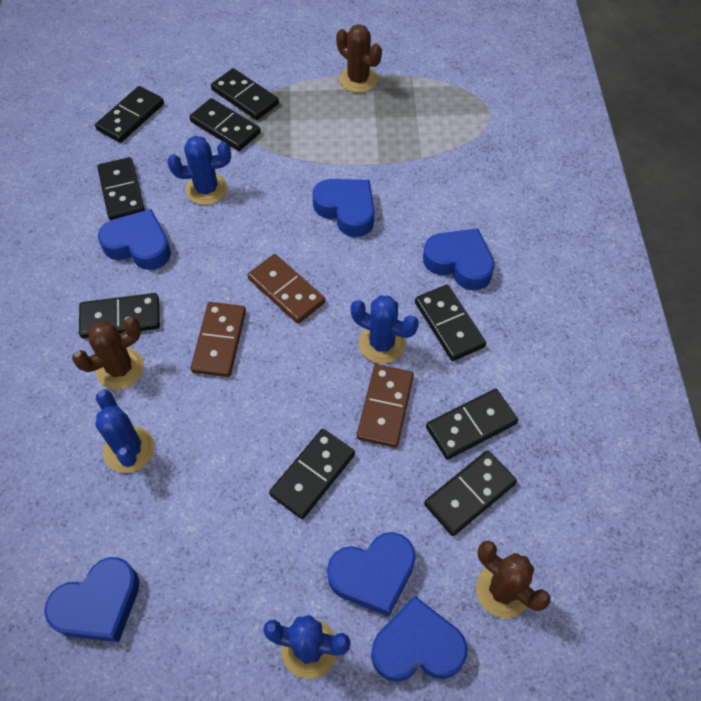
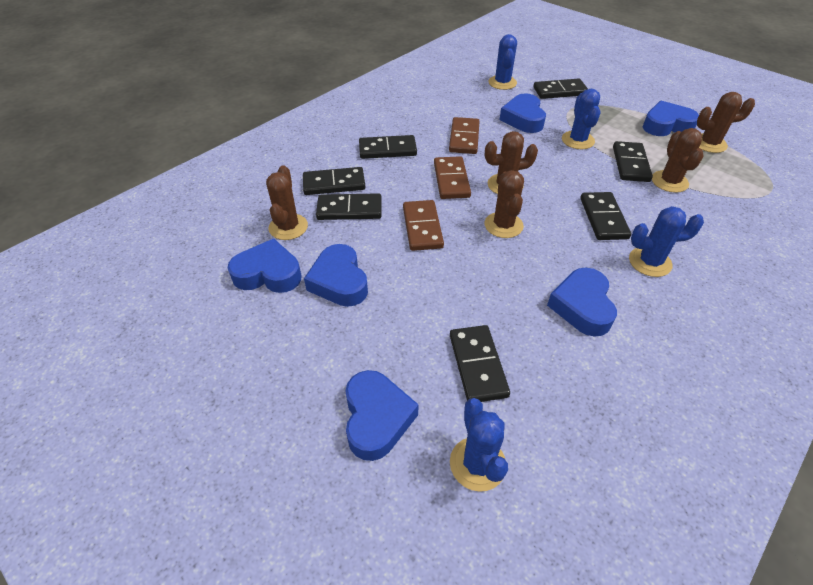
black domino: 9 -> 7
brown cactus: 3 -> 5

